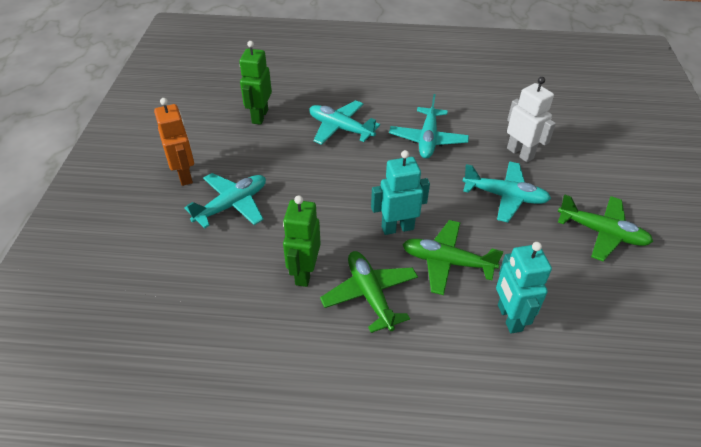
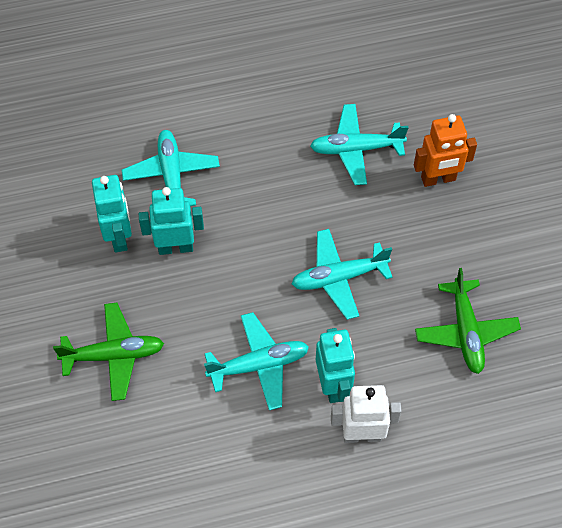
green plane: 3 -> 2
green robot: 2 -> 0
turquoise robot: 2 -> 3

